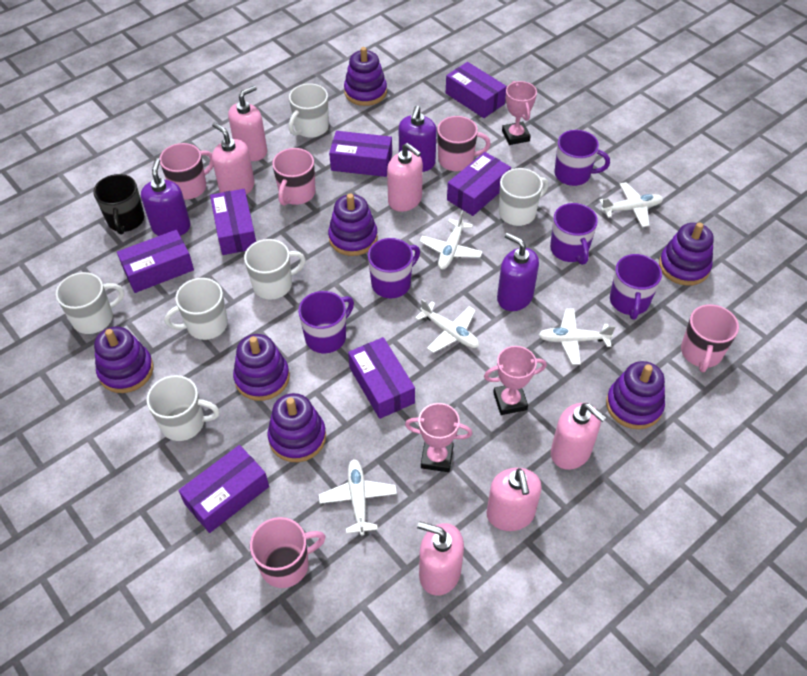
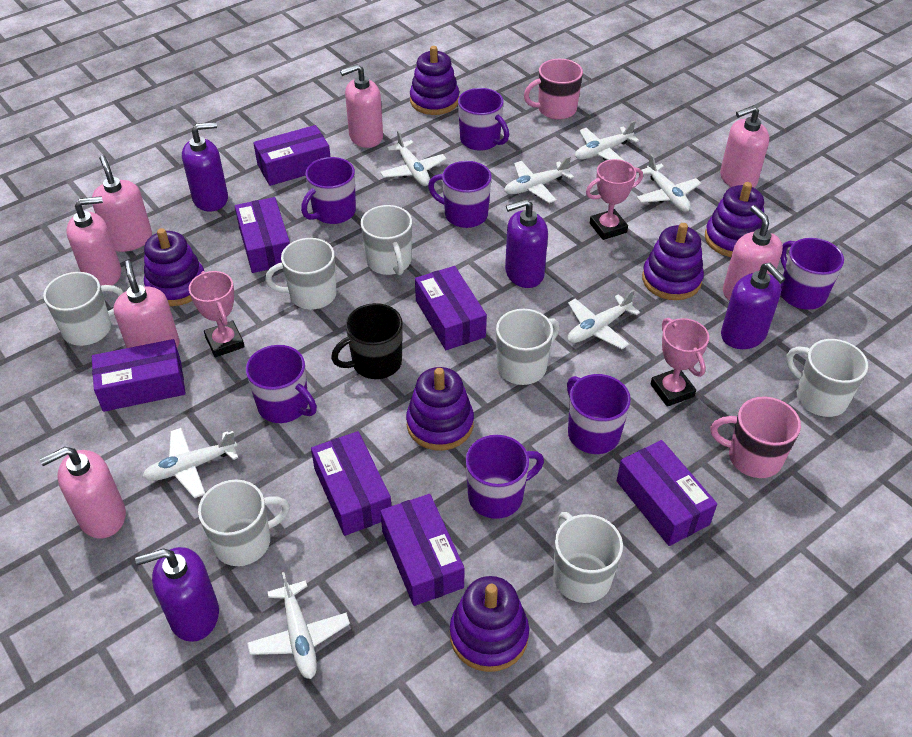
pink mug: 5 -> 2
pink soap dispenser: 6 -> 7
purple mug: 5 -> 7
purple soap dispenser: 3 -> 4
purple stacking toy: 7 -> 6
white mug: 6 -> 7
white plane: 5 -> 7

